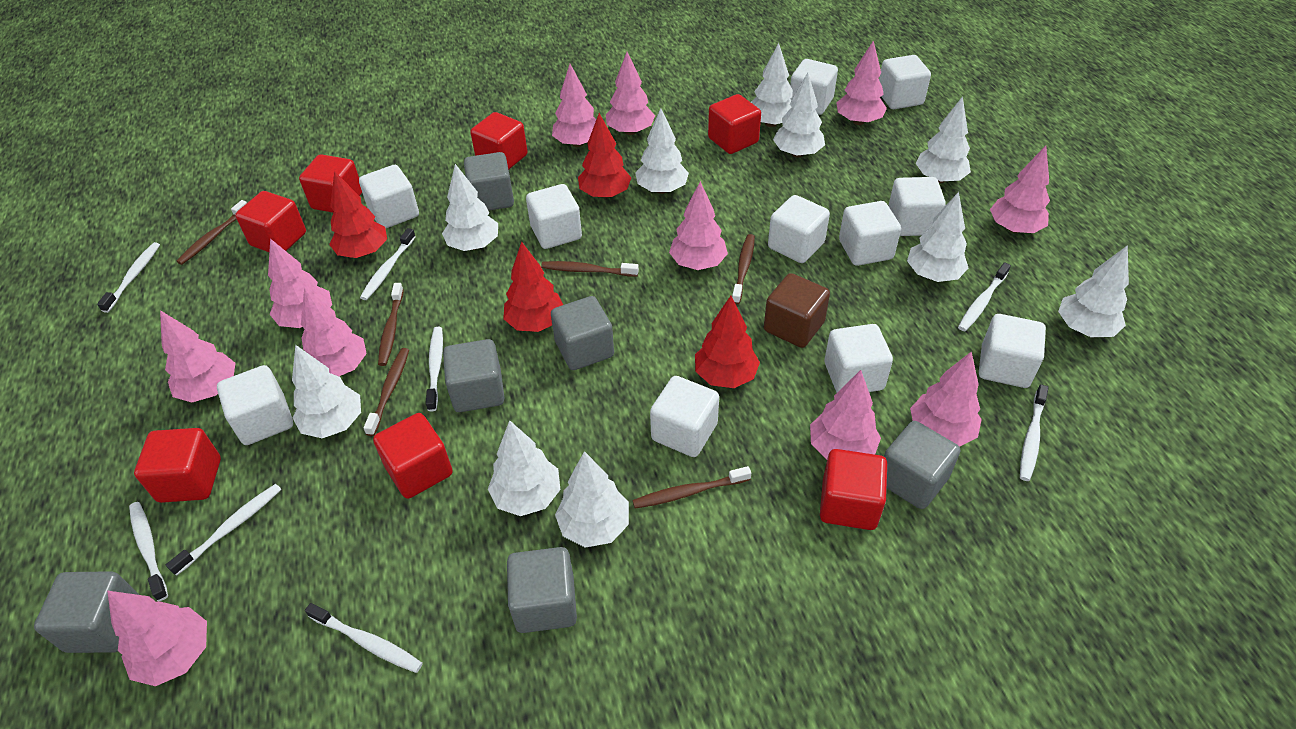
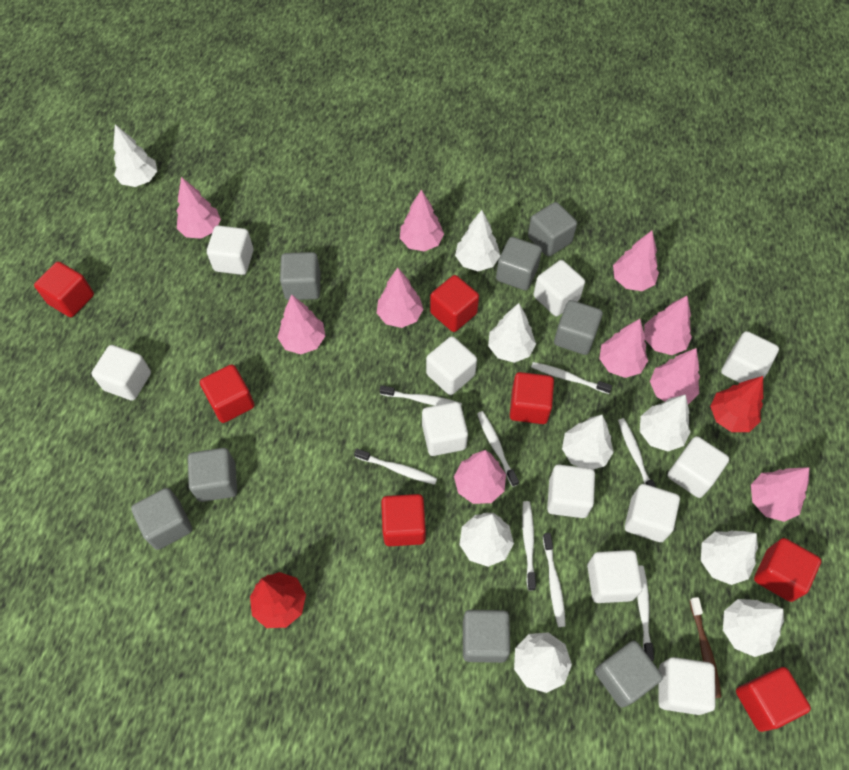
brown cube: 1 -> 0
brown toothbrush: 6 -> 1
grey cube: 6 -> 8
pink tree: 11 -> 10
red tree: 4 -> 2
white tree: 10 -> 9

